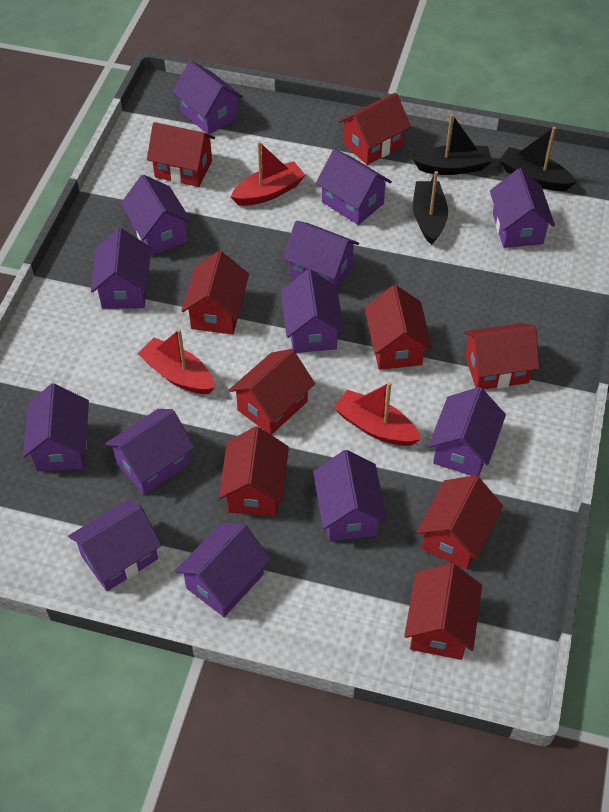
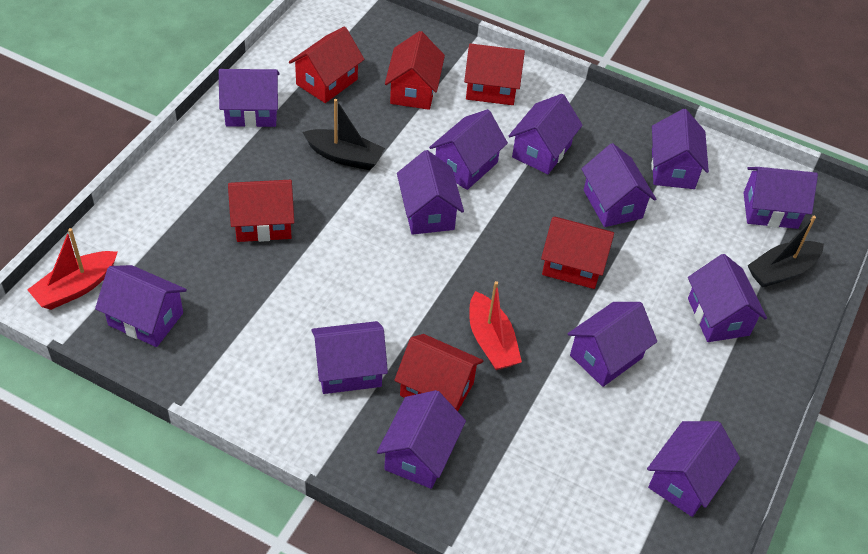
black boat: 3 -> 2
red boat: 3 -> 2
red house: 9 -> 6

